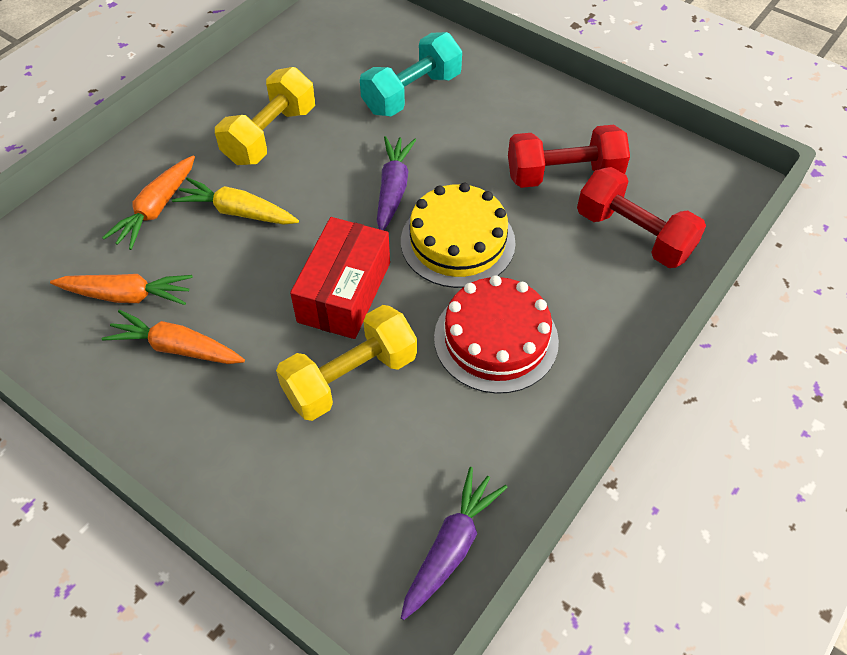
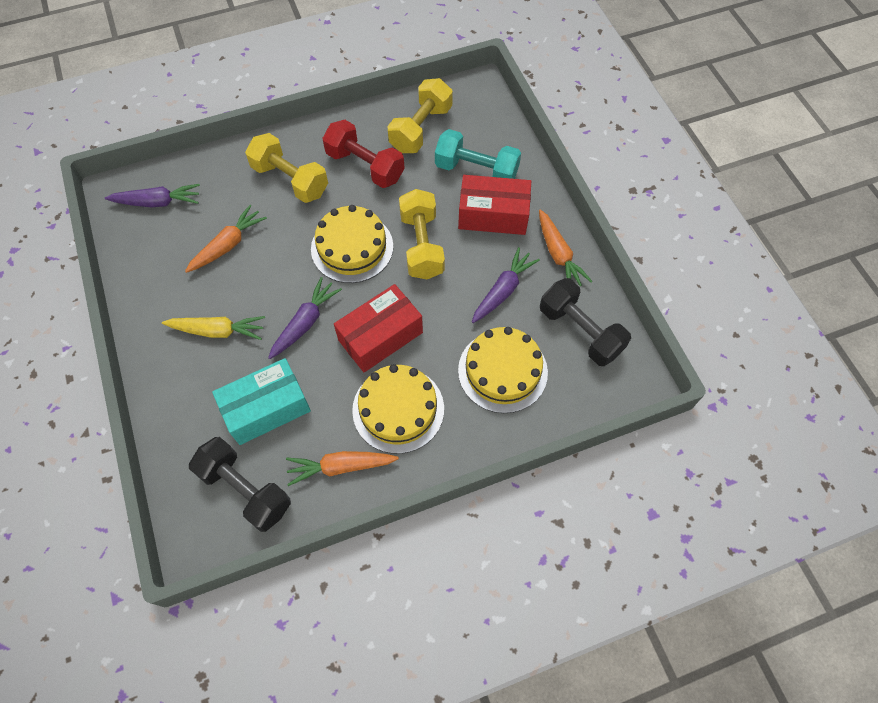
black dumbbell: 0 -> 2
purple carrot: 2 -> 3
red box: 1 -> 2
red cake: 1 -> 0
red dumbbell: 2 -> 1
turquoise box: 0 -> 1
yellow cake: 1 -> 3
yellow dumbbell: 2 -> 3

